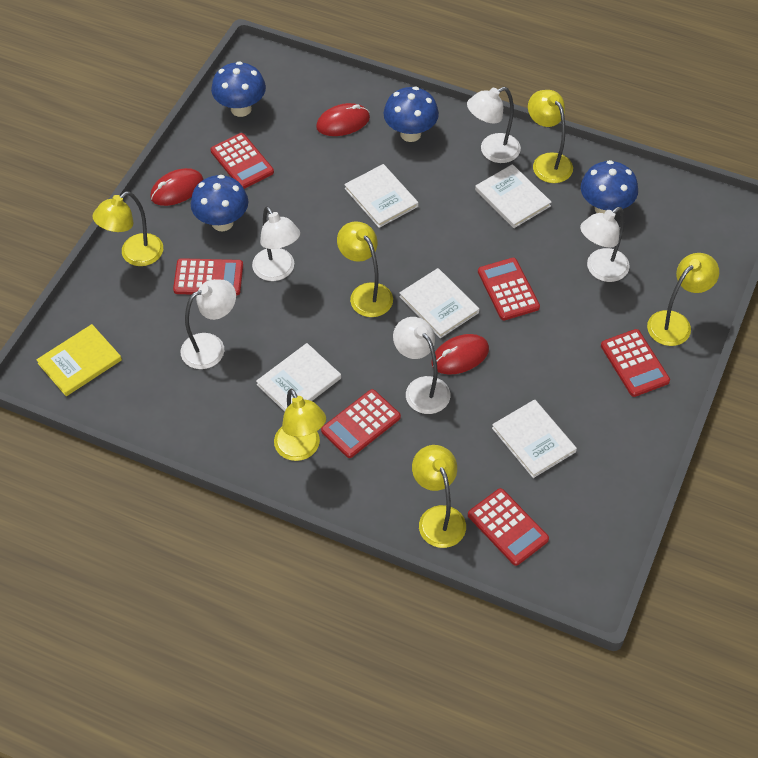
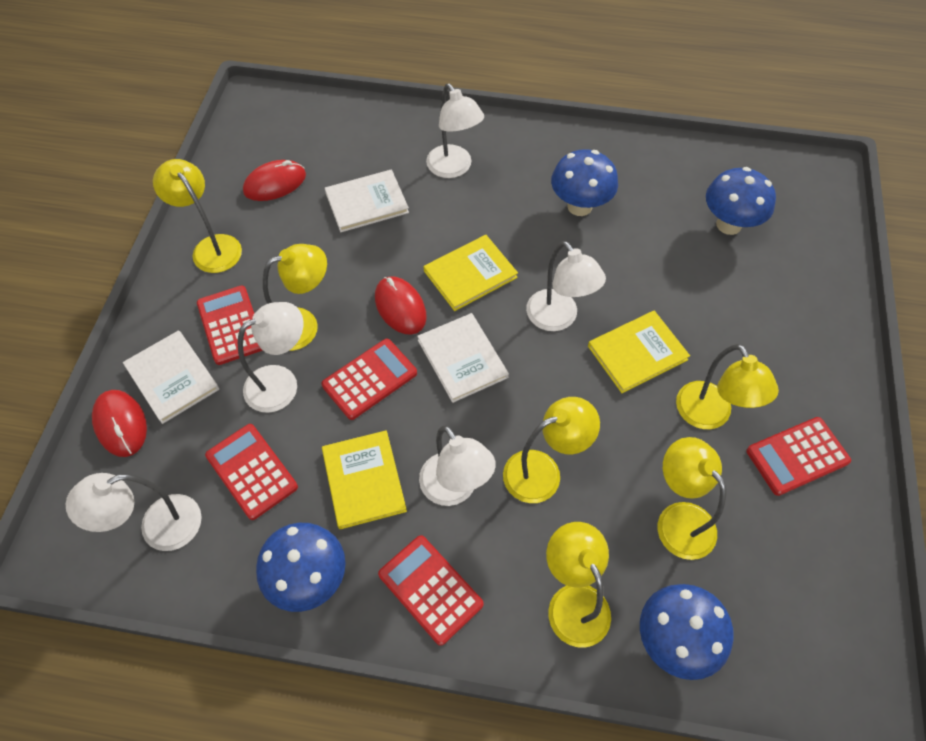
red calculator: 6 -> 5
white book: 5 -> 3
yellow book: 1 -> 3

